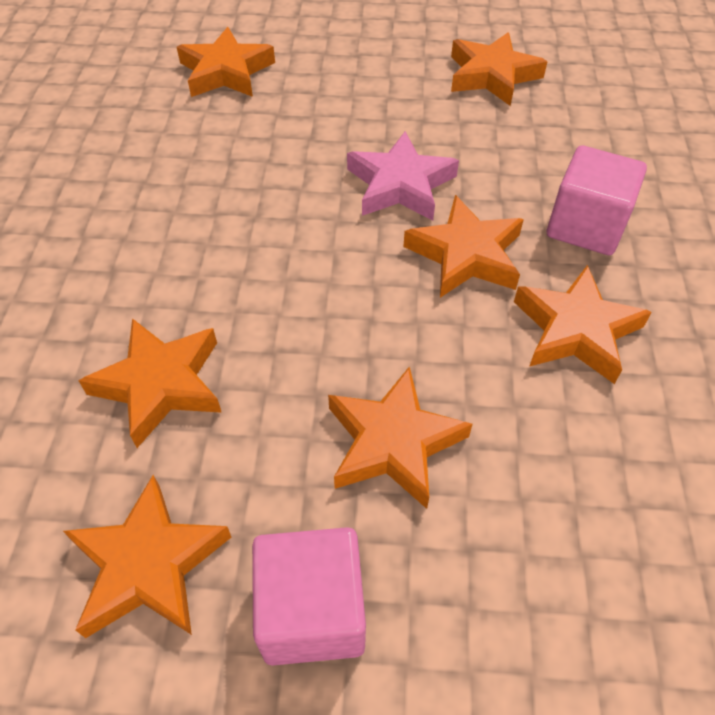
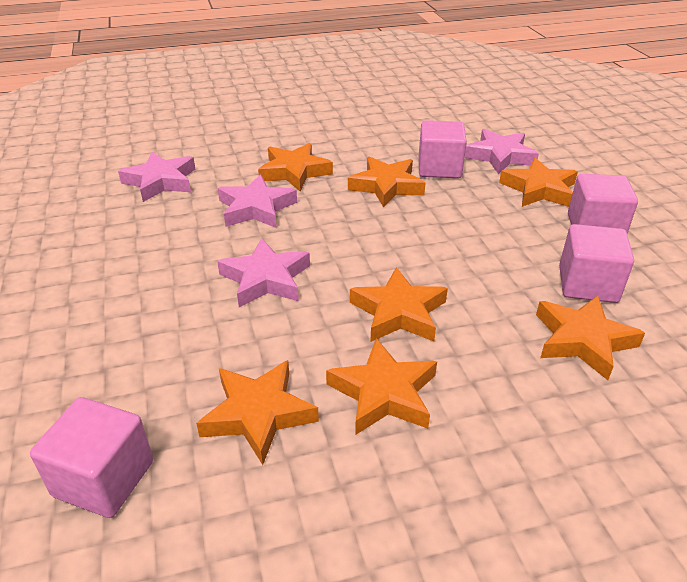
pink cube: 2 -> 4
pink star: 1 -> 4

